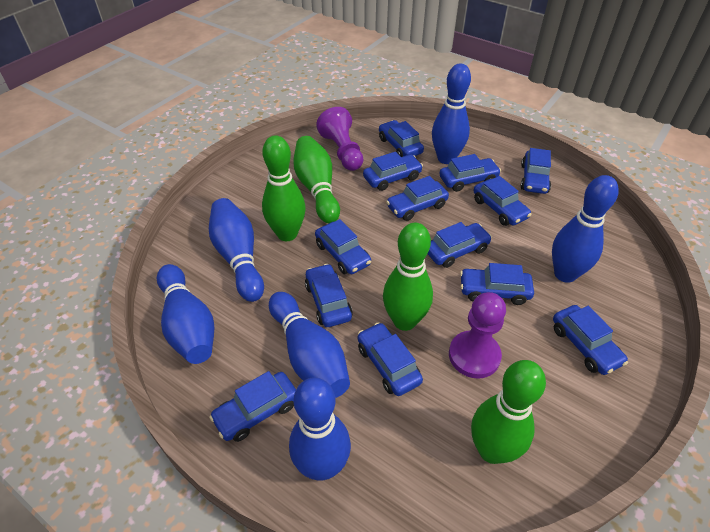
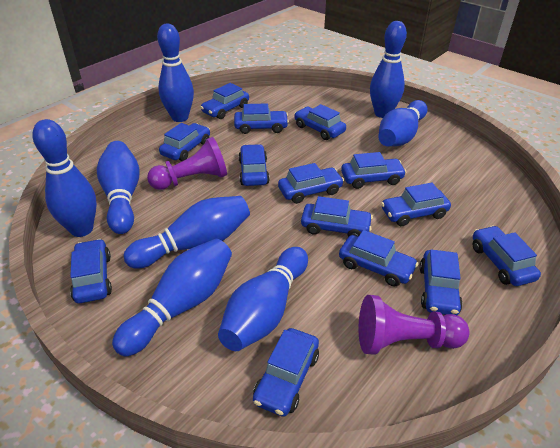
blue bowling pin: 6 -> 8
blue car: 13 -> 14
green bowling pin: 4 -> 0

